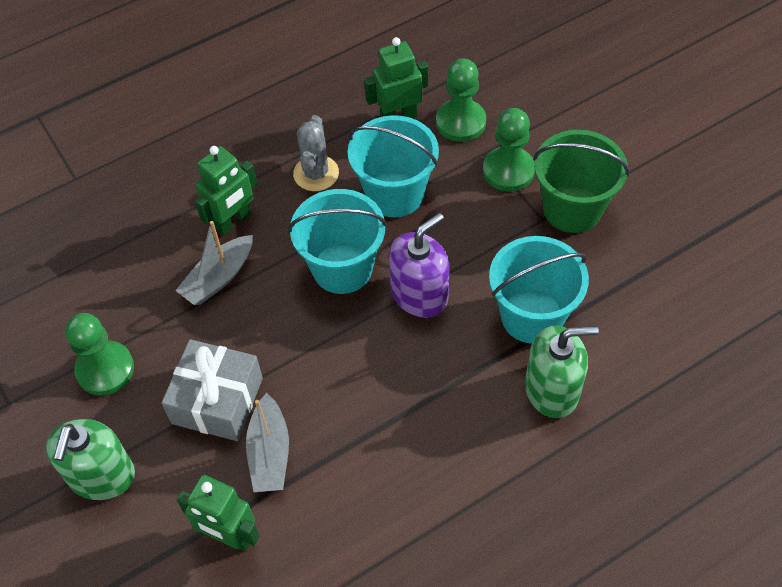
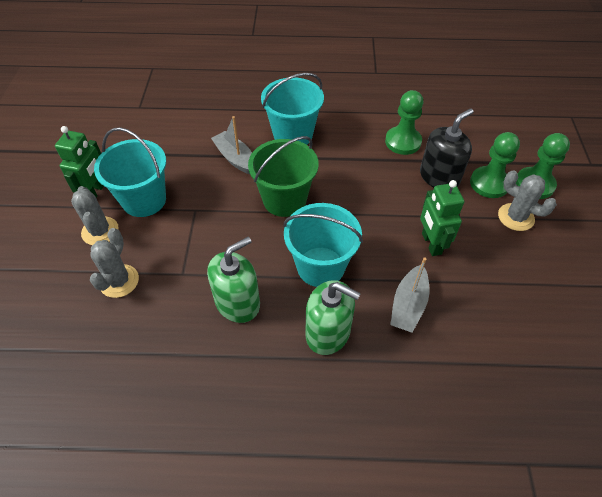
black soap dispenser: 0 -> 1
green robot: 3 -> 2
grey cactus: 1 -> 3
grey gift: 1 -> 0
purple soap dispenser: 1 -> 0

